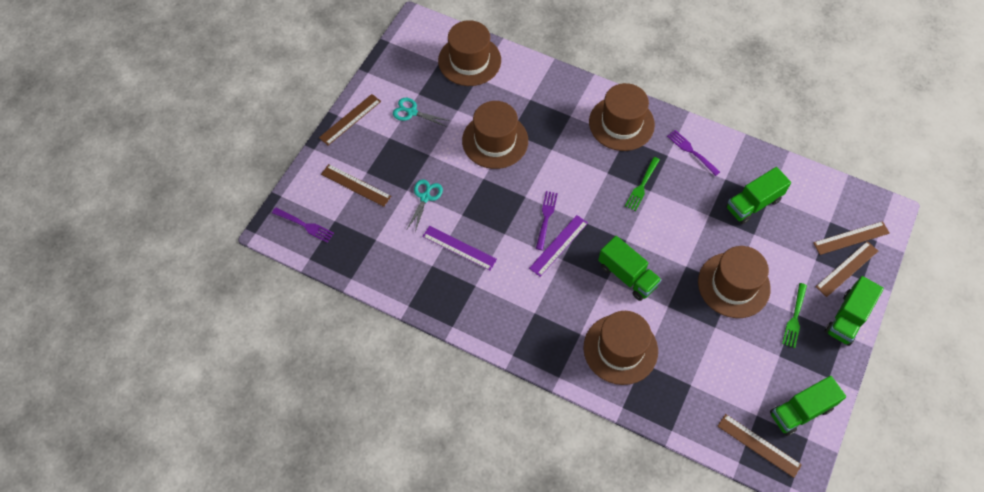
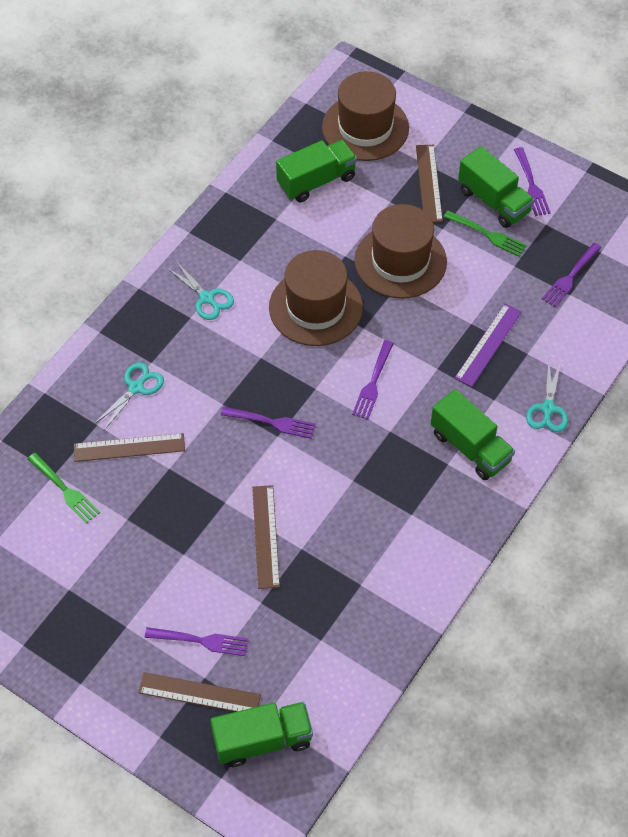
brown hat: 5 -> 3
brown ruler: 5 -> 4
purple fork: 3 -> 5
purple ruler: 2 -> 1
turquoise scissors: 2 -> 3

